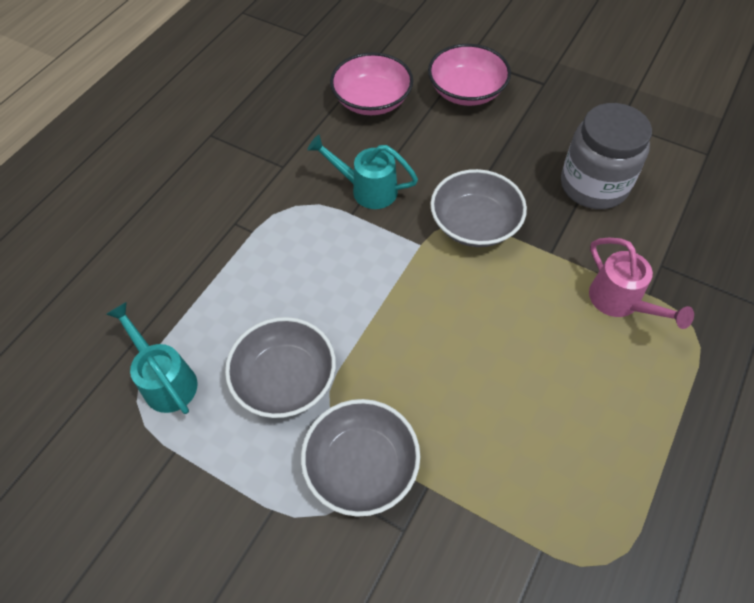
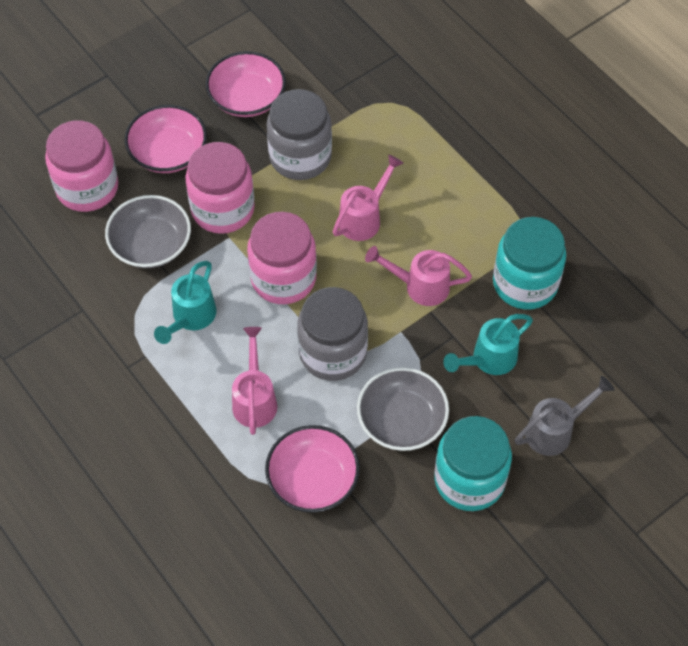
grey bowl: 3 -> 2
grey jar: 1 -> 2
grey watering can: 0 -> 1
pink bowl: 2 -> 3
pink jar: 0 -> 3
pink watering can: 1 -> 3
turquoise jar: 0 -> 2

